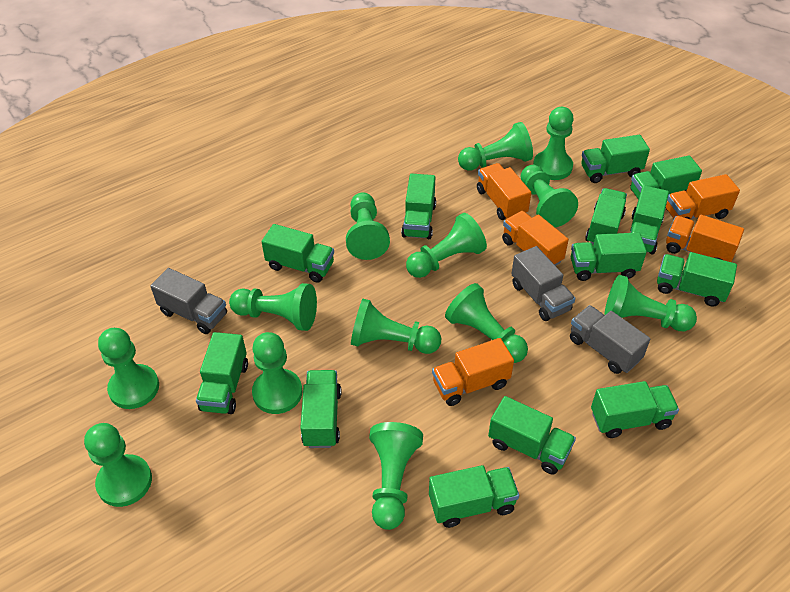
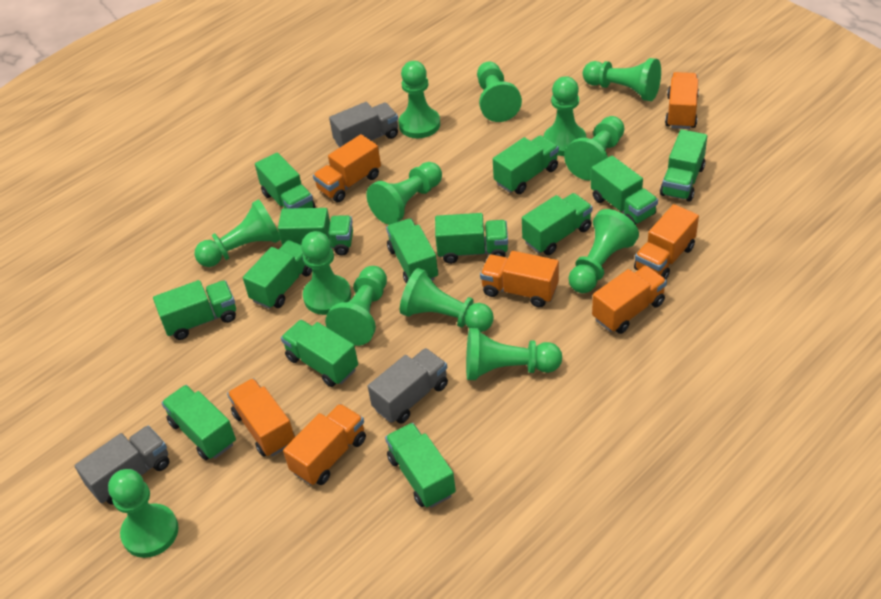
orange truck: 5 -> 7

